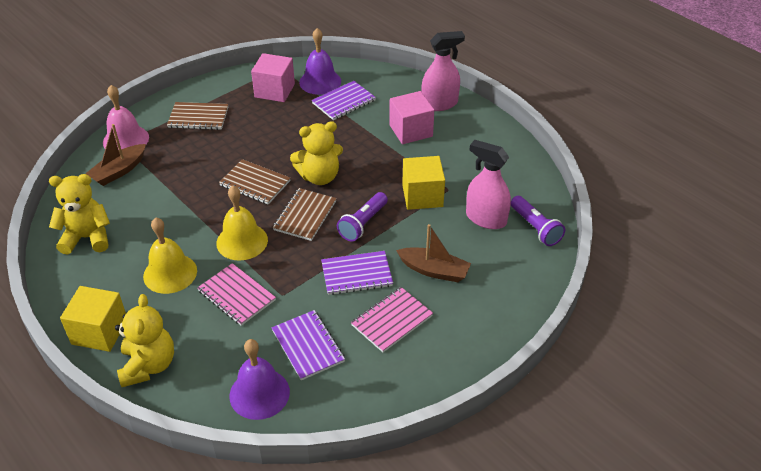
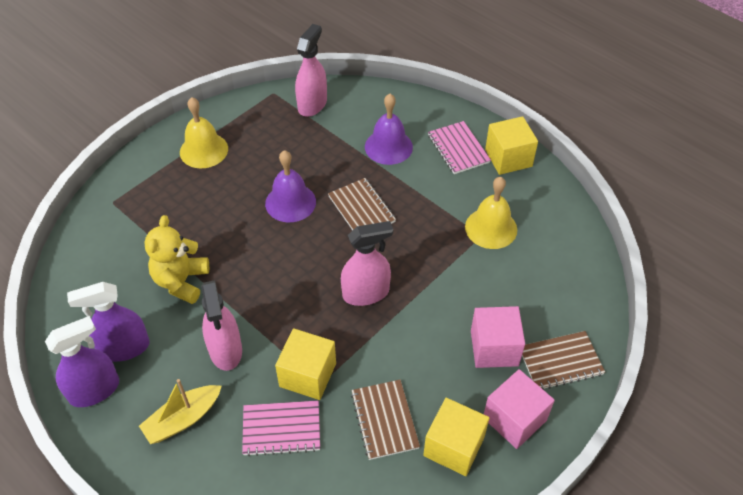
brown boat: 2 -> 0
pink bell: 1 -> 0
pink spray bottle: 2 -> 3
purple flashlight: 2 -> 0
purple notebook: 3 -> 0
purple spray bottle: 0 -> 2
yellow boat: 0 -> 1
yellow cube: 2 -> 3
yellow teddy bear: 3 -> 1

